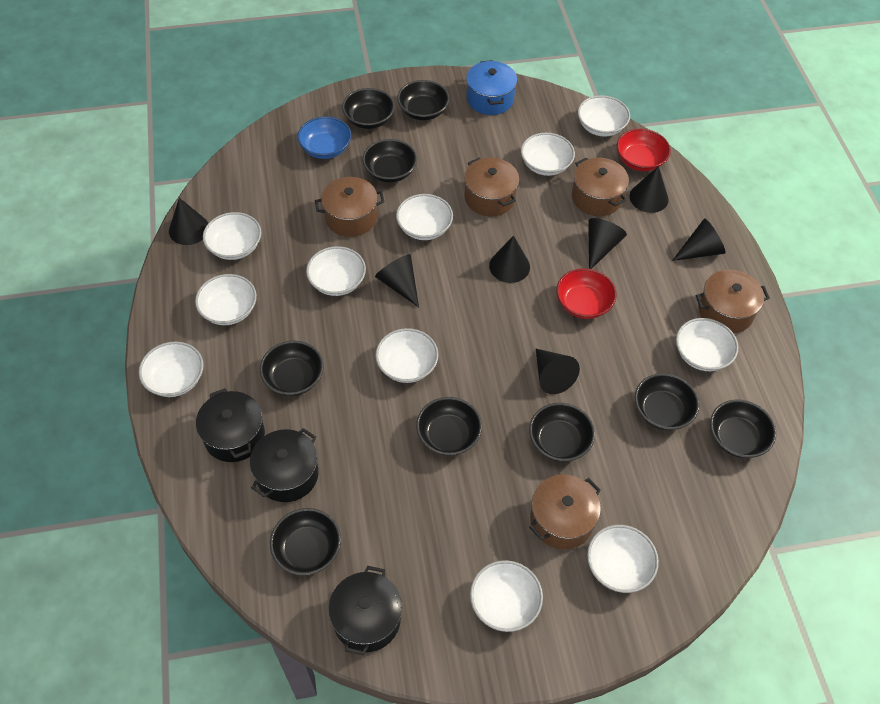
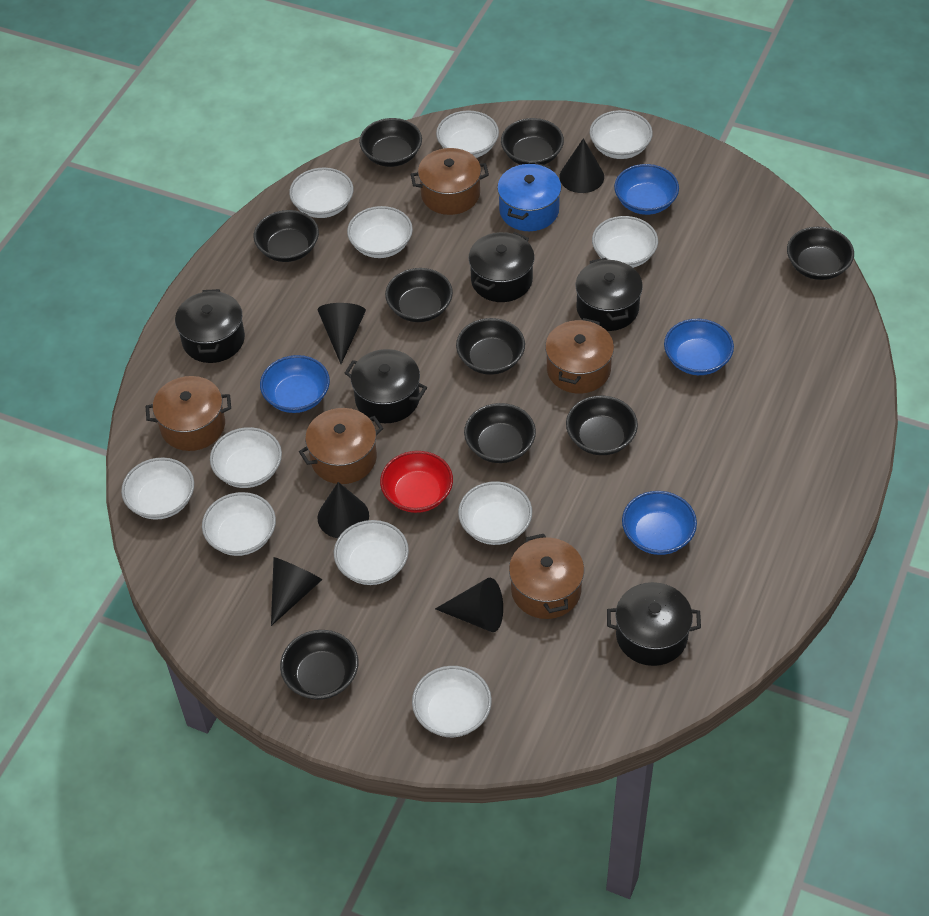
black cone: 7 -> 5
black pot: 3 -> 5
blue bowl: 1 -> 4
red bowl: 2 -> 1

